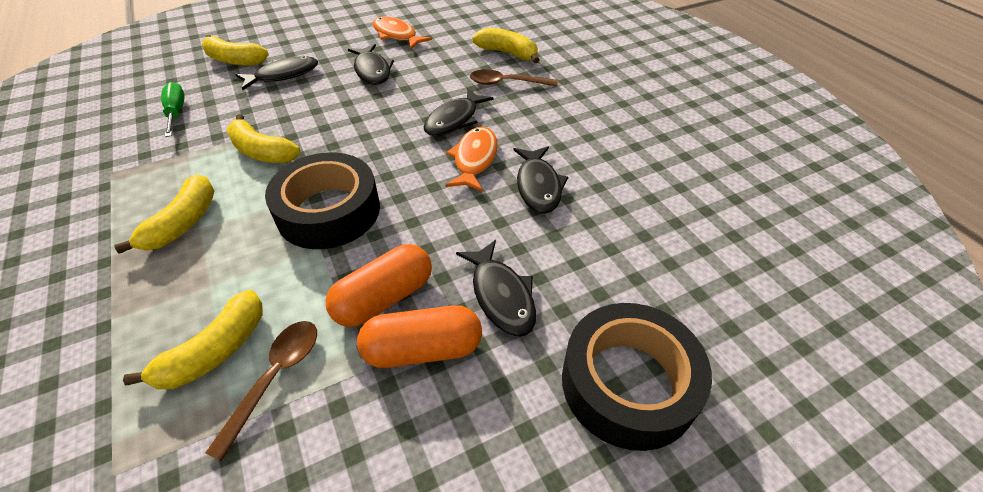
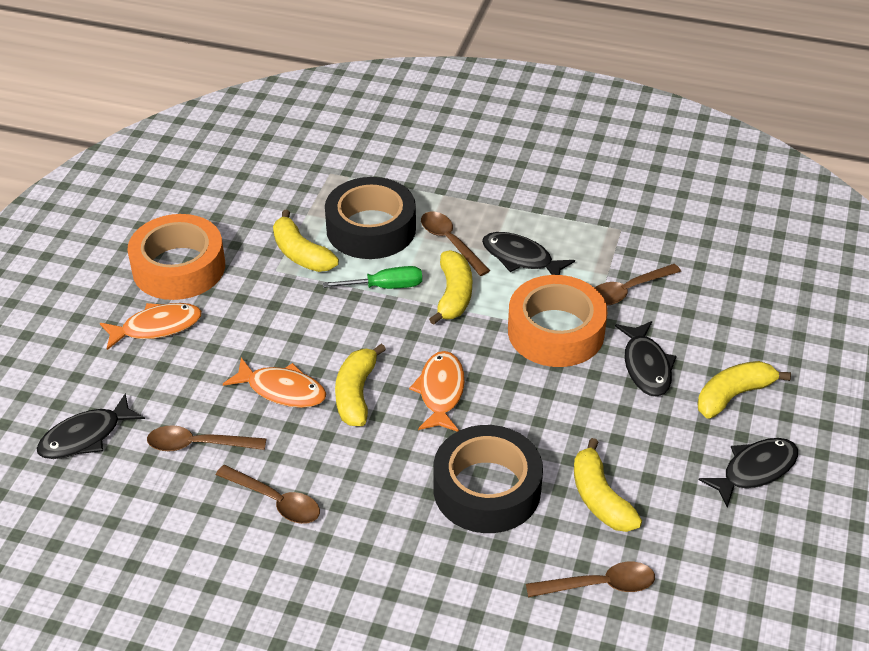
black fish: 5 -> 4
brown spoon: 2 -> 5
orange capsule: 2 -> 0
orange fish: 2 -> 3
orange tape: 0 -> 2

